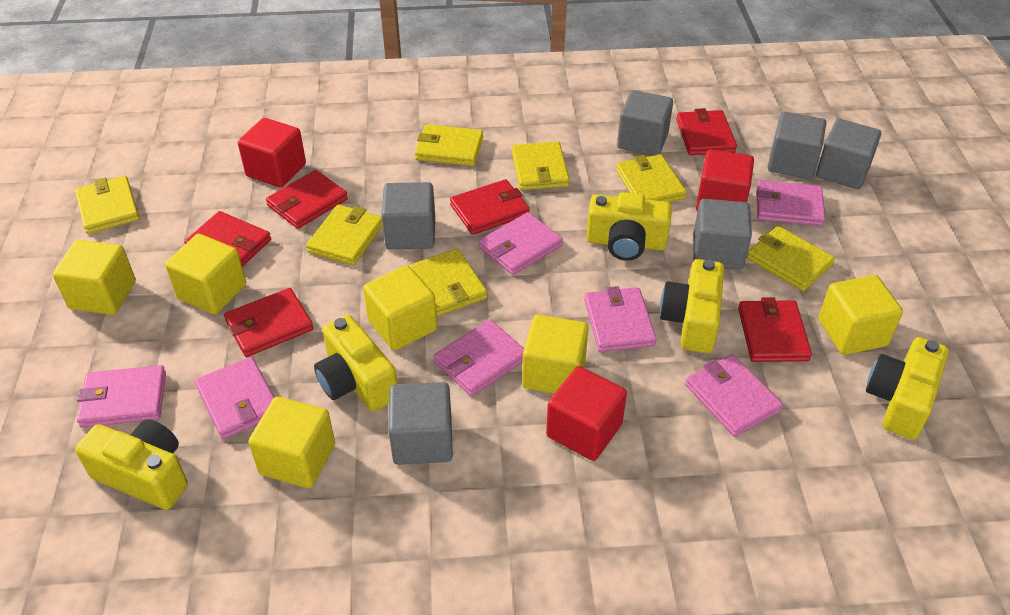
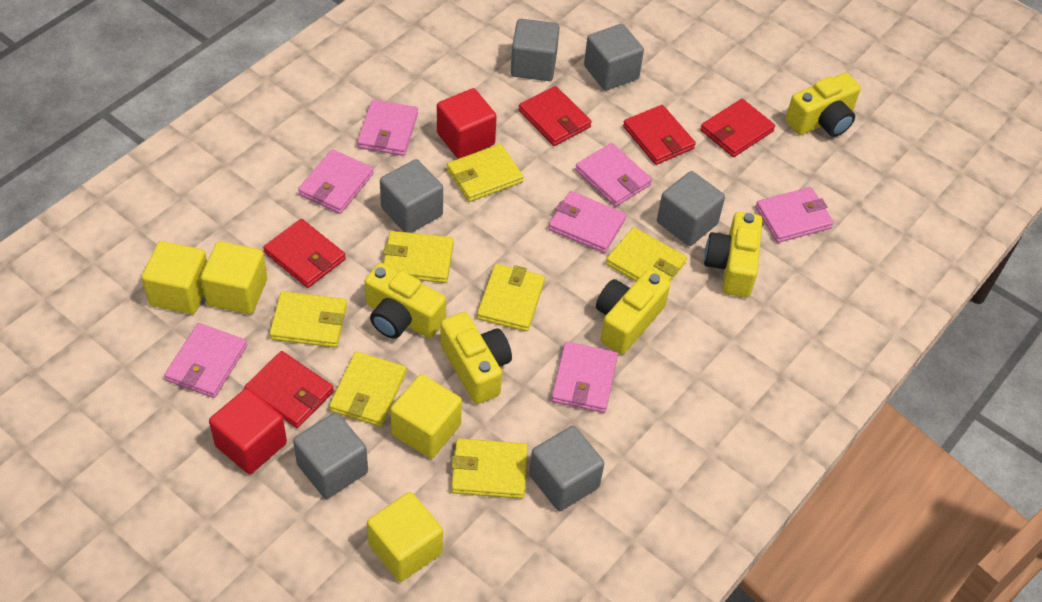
red cube: 3 -> 2
red wallet: 6 -> 5
yellow cube: 6 -> 4

